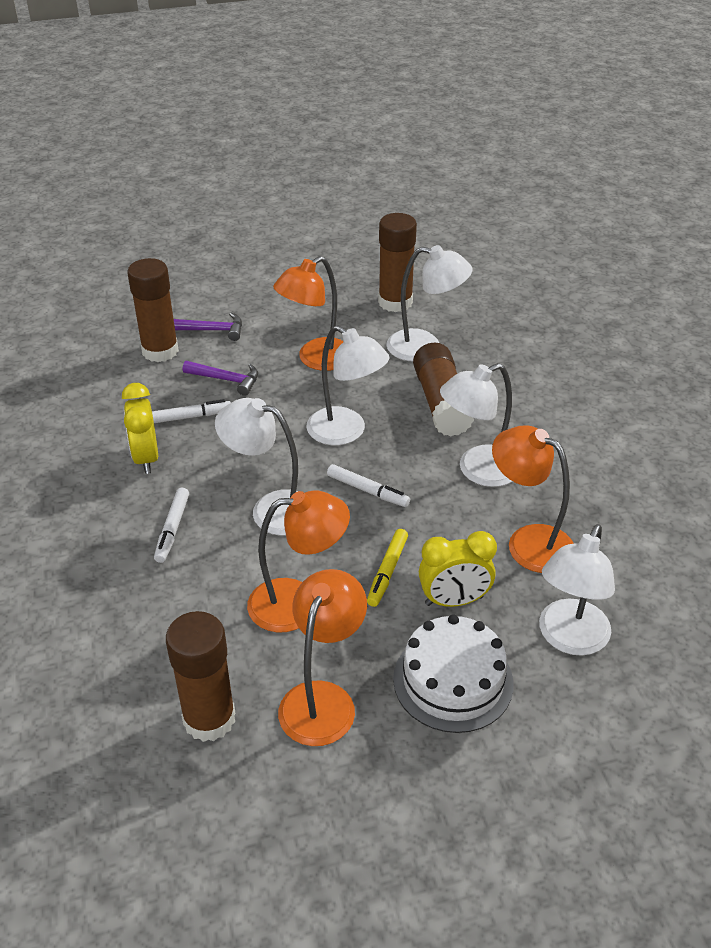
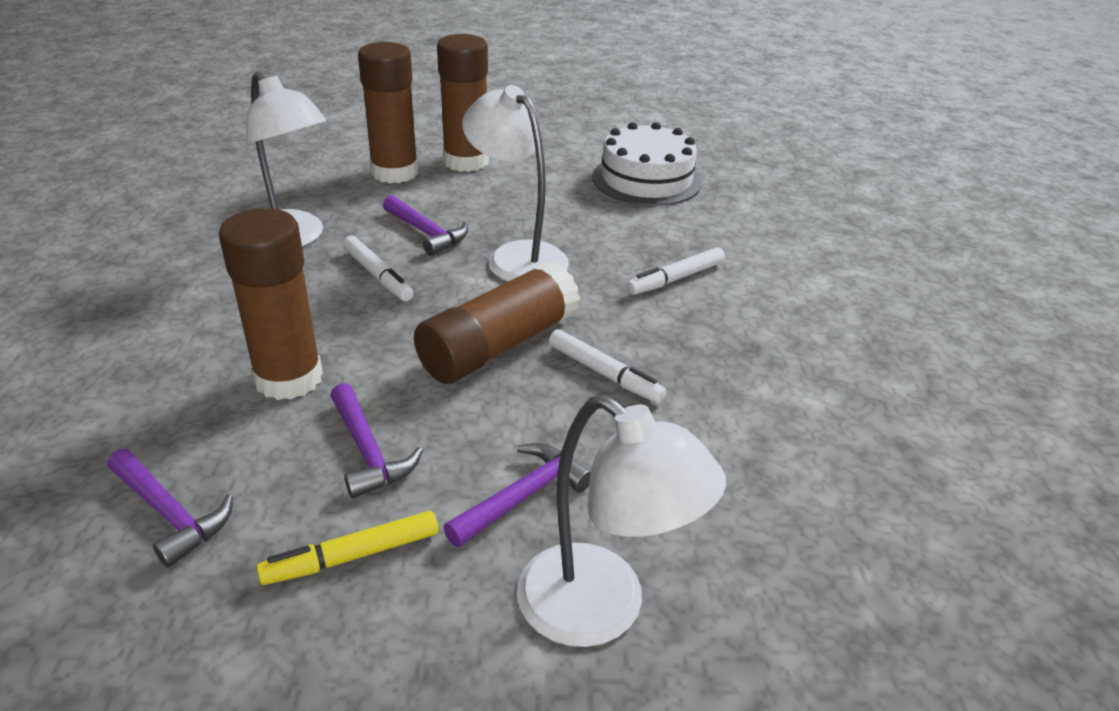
orange lamp: 4 -> 0
purple hammer: 2 -> 4
white lamp: 5 -> 3
yellow clock: 2 -> 0

